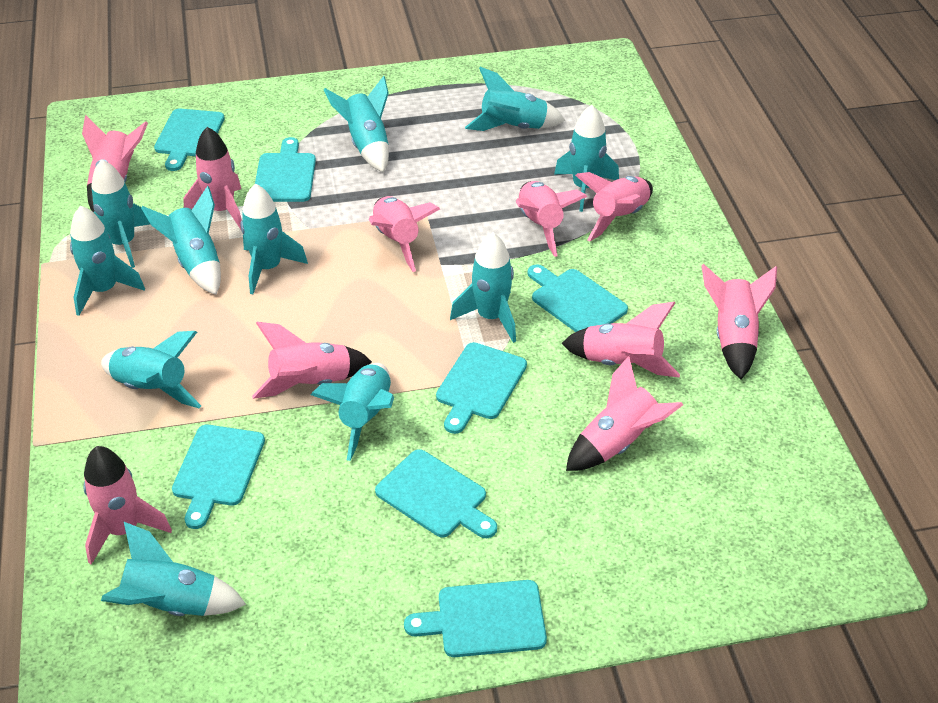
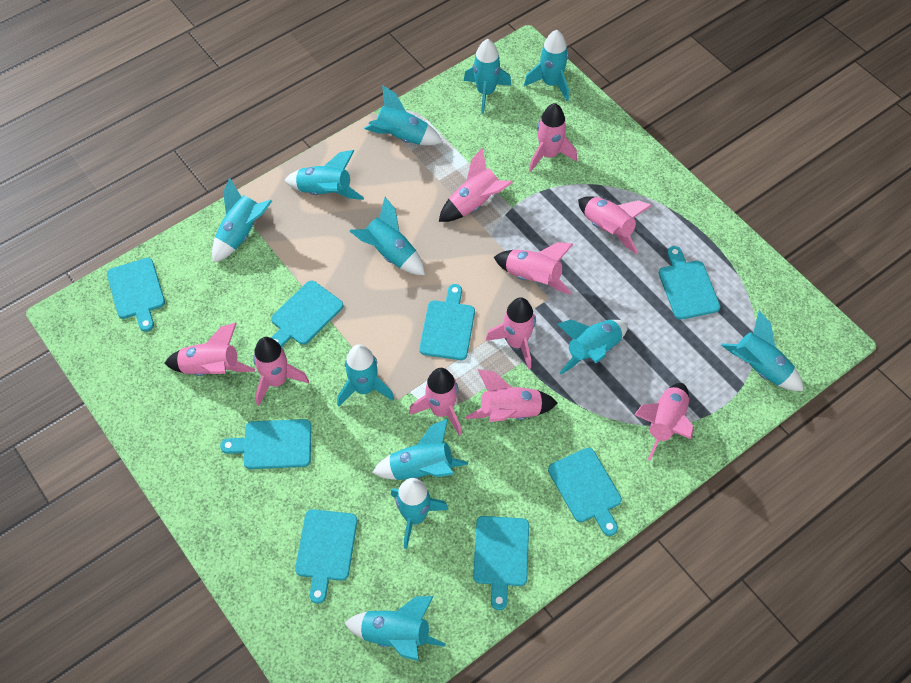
turquoise cutting board: 7 -> 8
turquoise rocket: 11 -> 12

